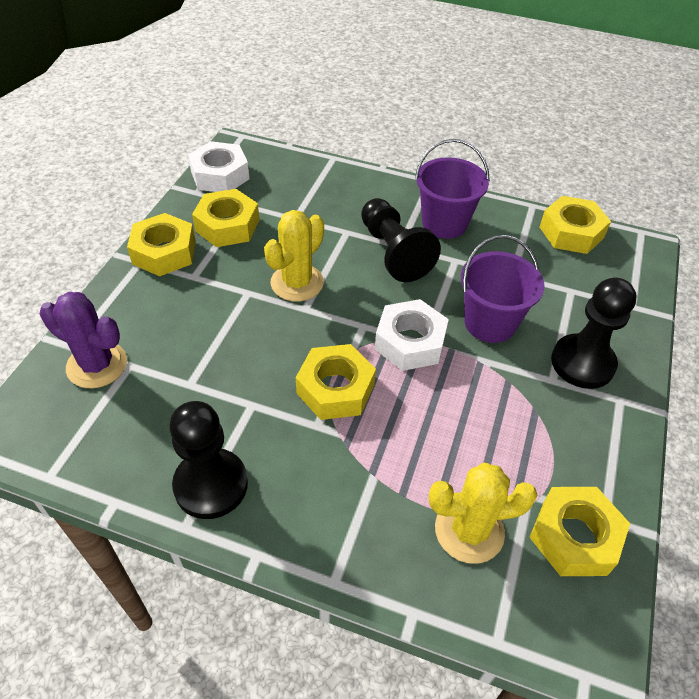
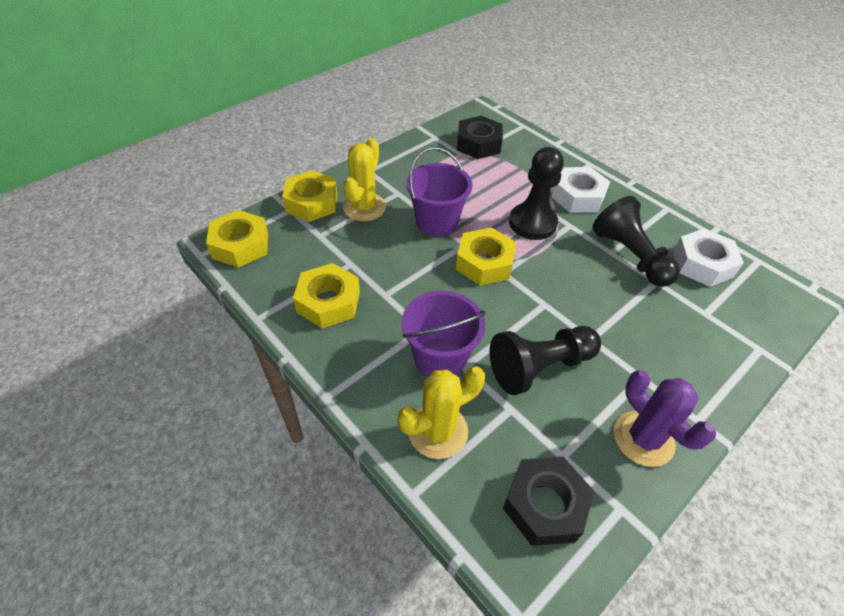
black nut: 0 -> 2
yellow nut: 5 -> 4

